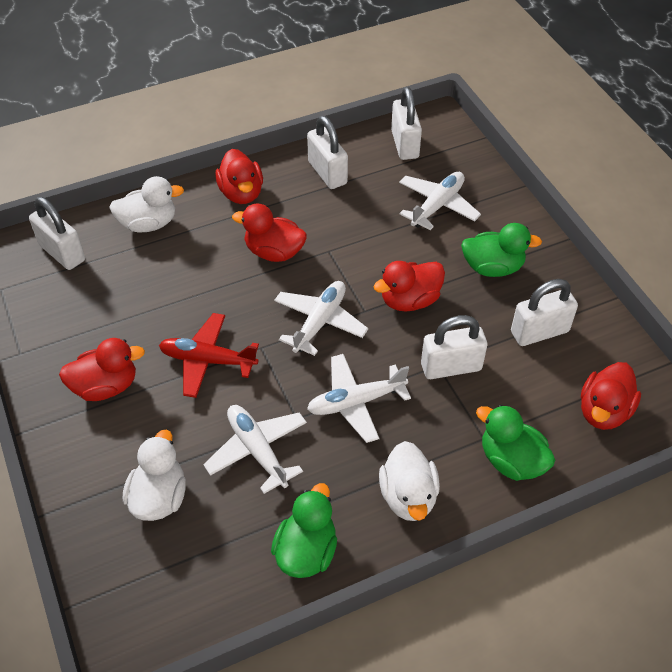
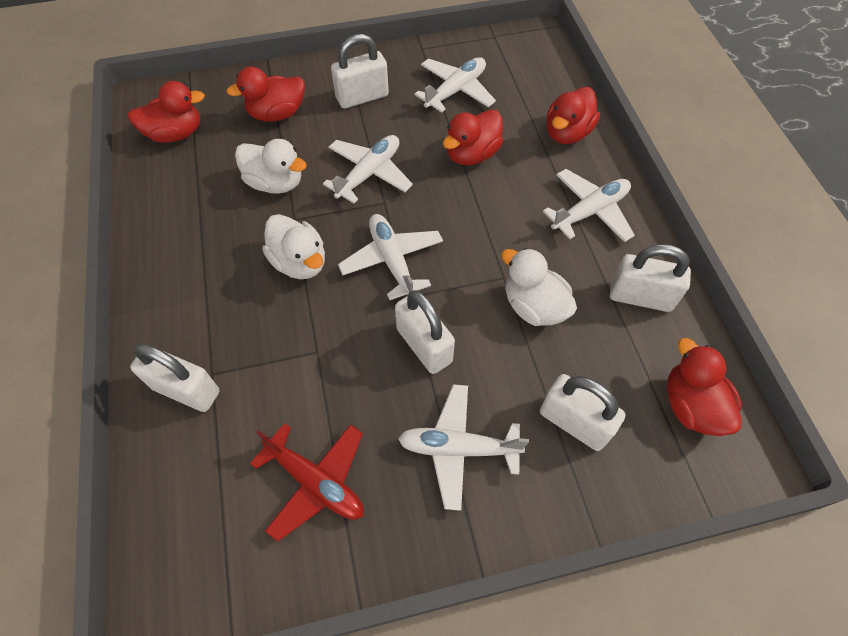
green duck: 3 -> 0
white plane: 4 -> 5

